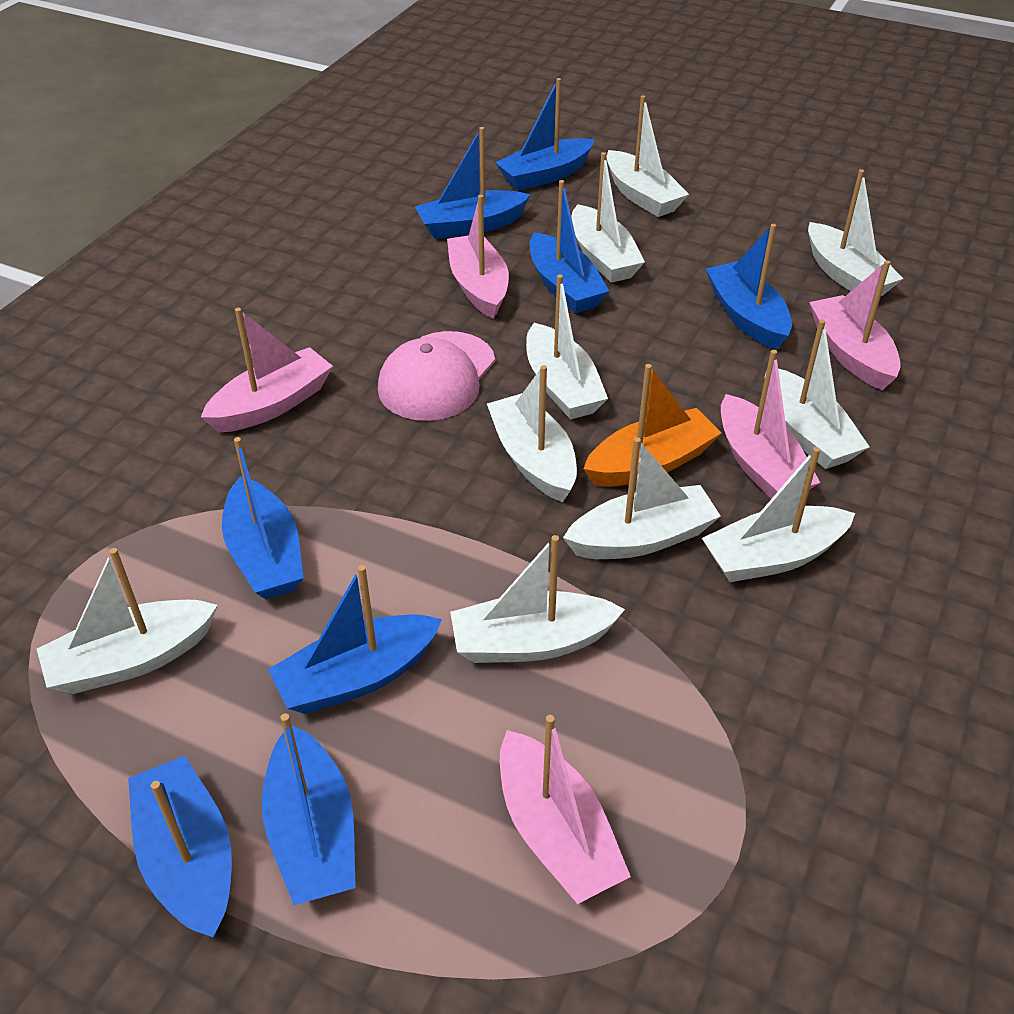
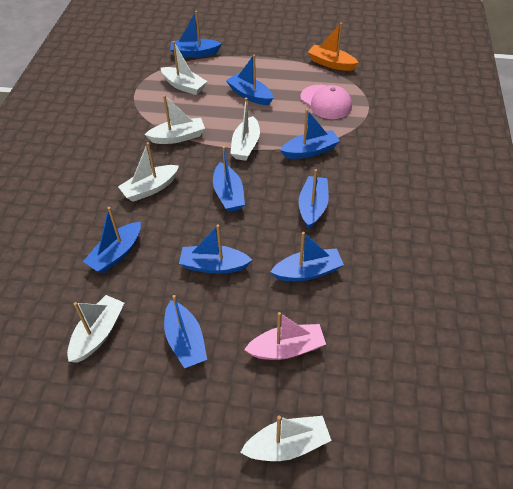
blue boat: 8 -> 9
pink boat: 5 -> 1
white boat: 10 -> 6

